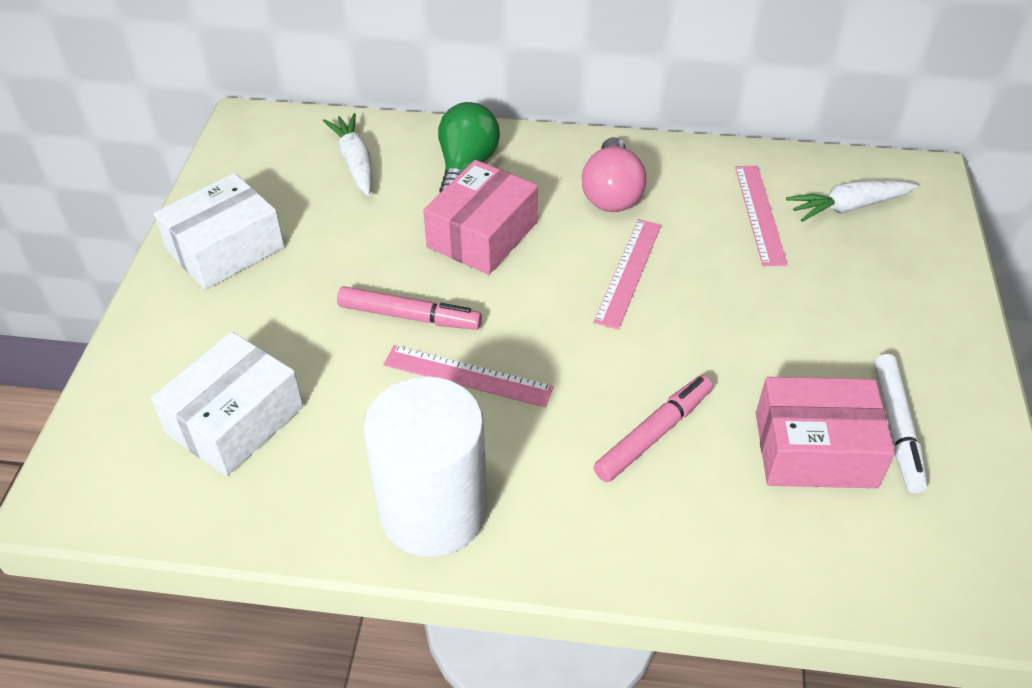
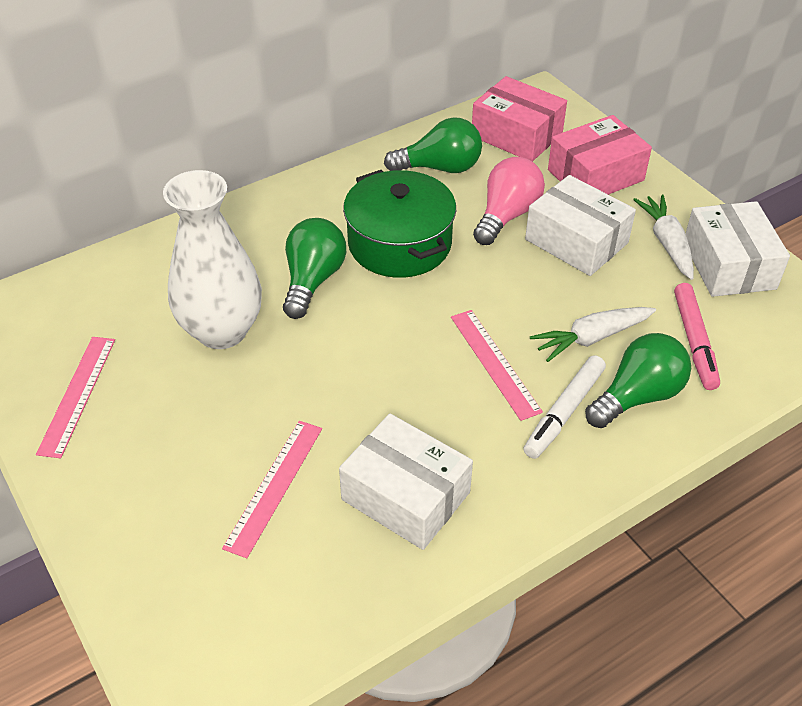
green light bulb: 1 -> 3
green pot: 0 -> 1
pink marker: 2 -> 1
white box: 2 -> 3
white cylinder: 1 -> 0
white vase: 0 -> 1

